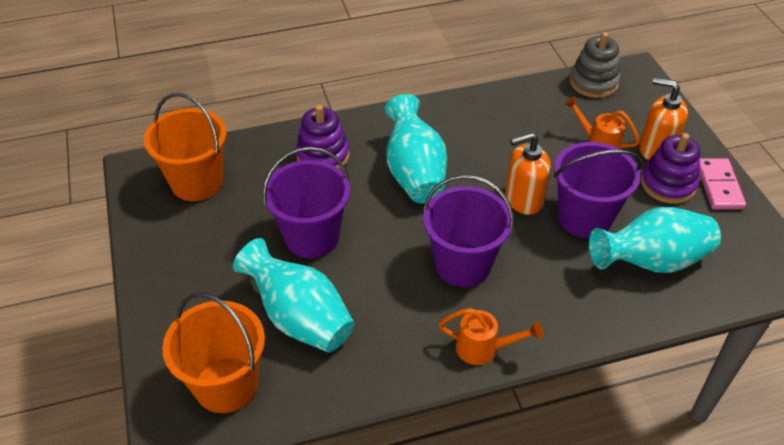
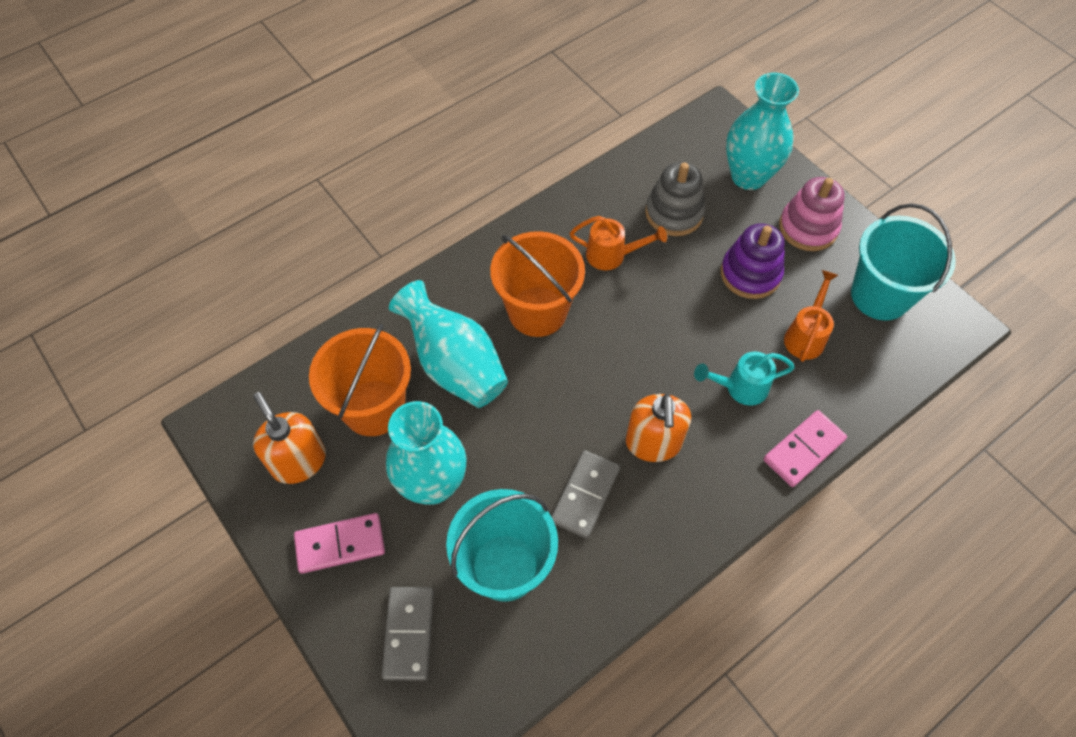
grey domino: 0 -> 2
pink domino: 1 -> 2
pink stacking toy: 0 -> 1
purple bucket: 3 -> 0
purple stacking toy: 2 -> 1
turquoise bucket: 0 -> 2
turquoise watering can: 0 -> 1

